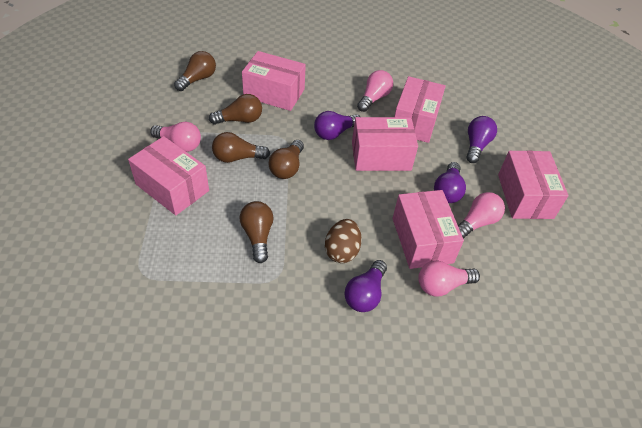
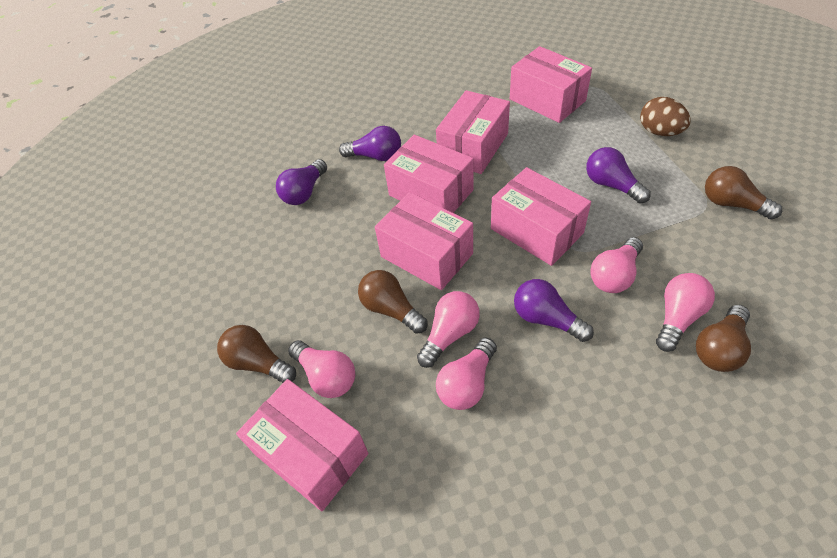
brown light bulb: 5 -> 4
pink light bulb: 4 -> 5

